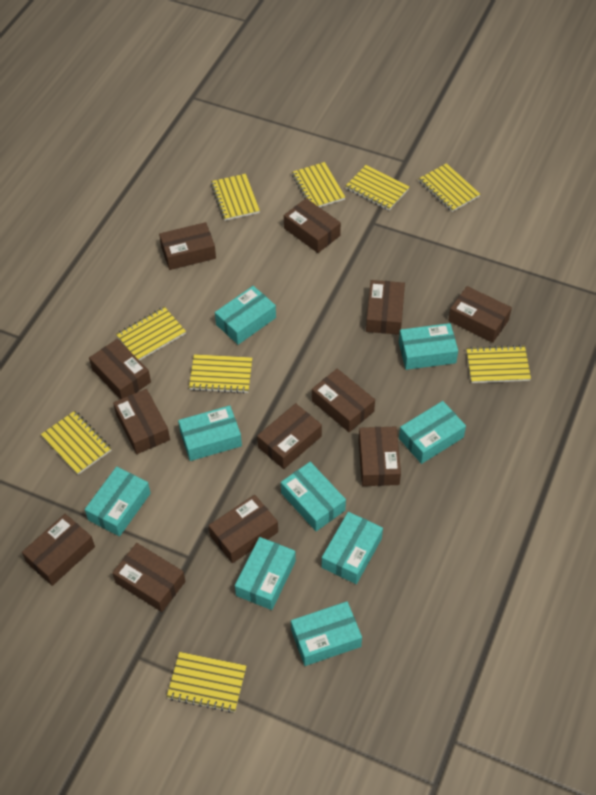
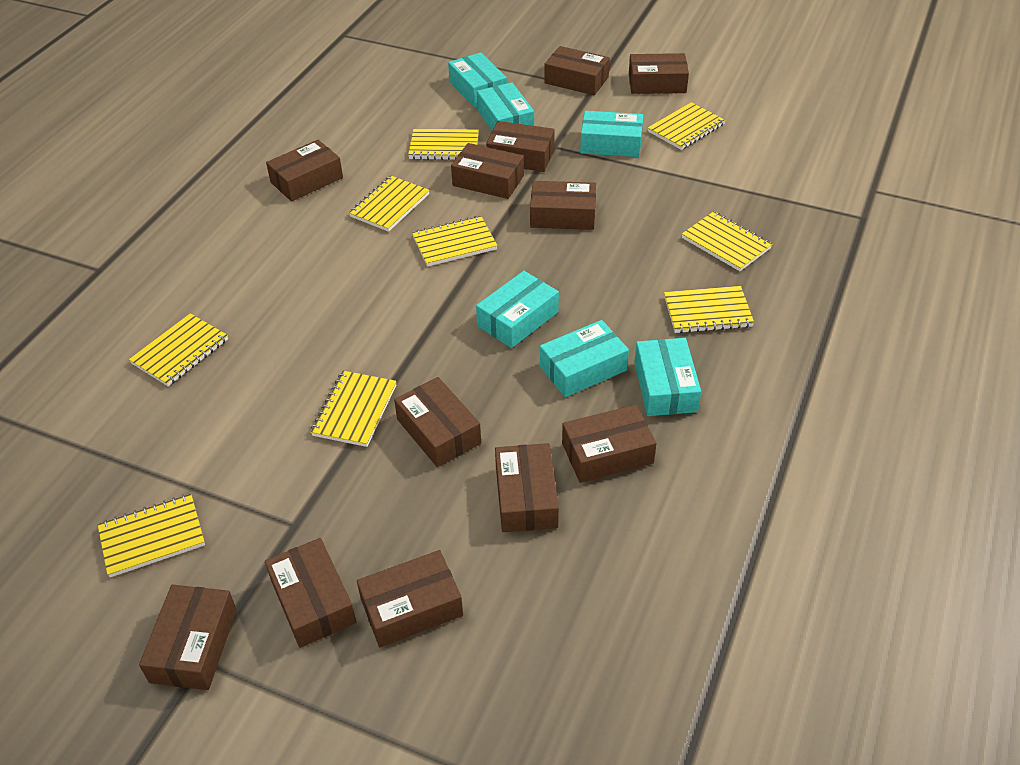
turquoise box: 9 -> 6

